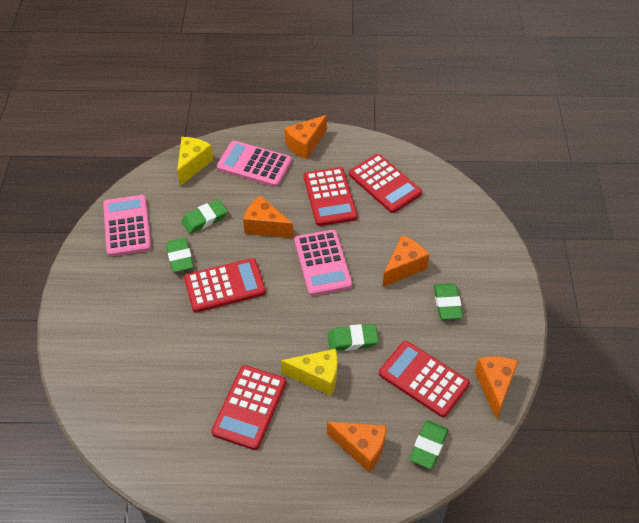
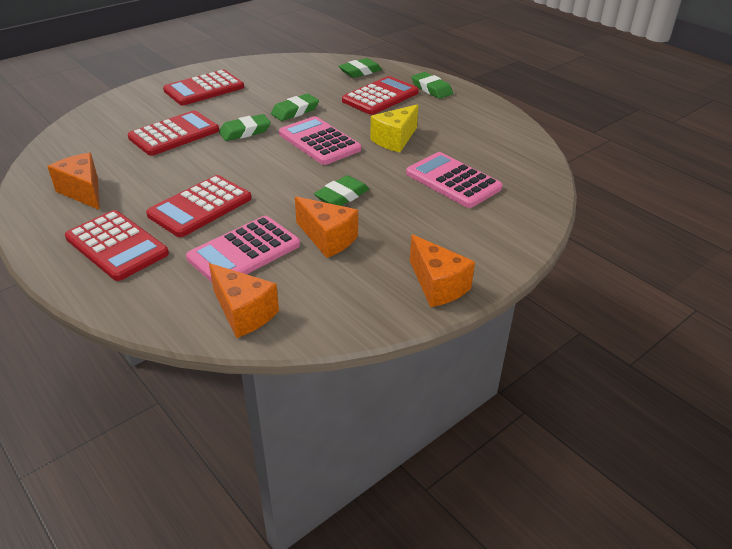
orange cheese: 5 -> 4
yellow cheese: 2 -> 1

